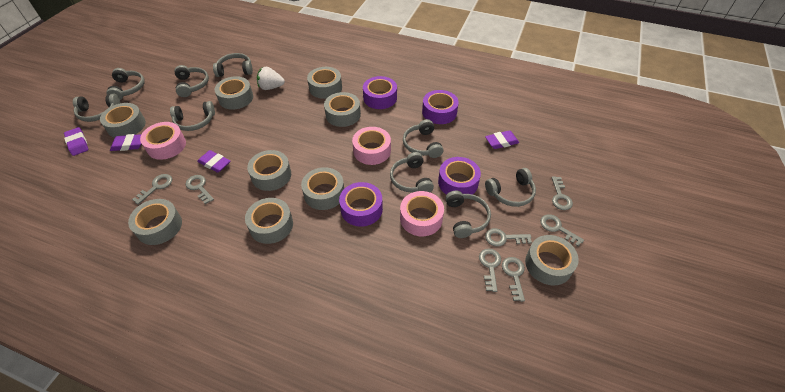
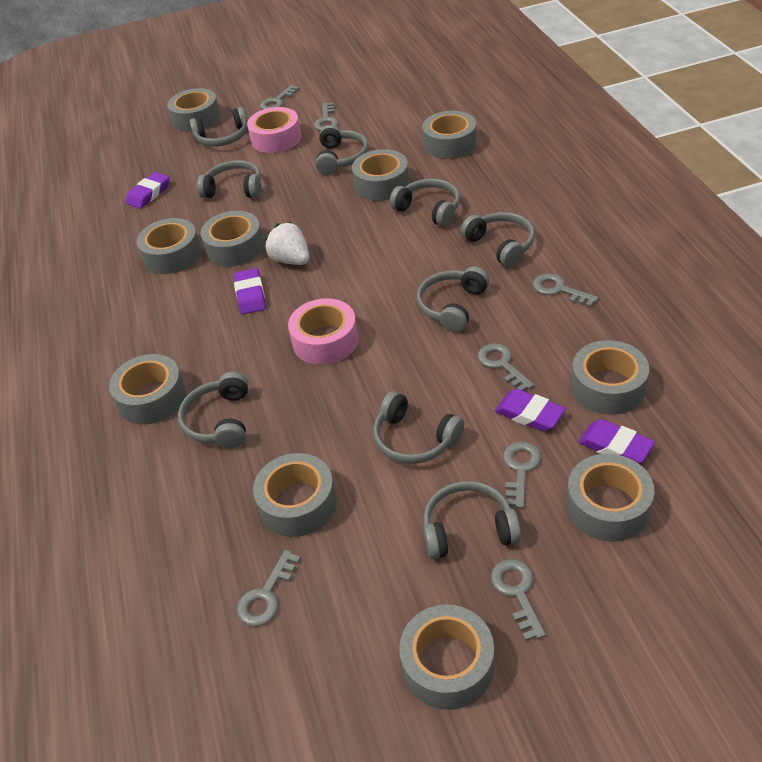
grey tape: 9 -> 10
pink tape: 3 -> 2
purple tape: 4 -> 0

